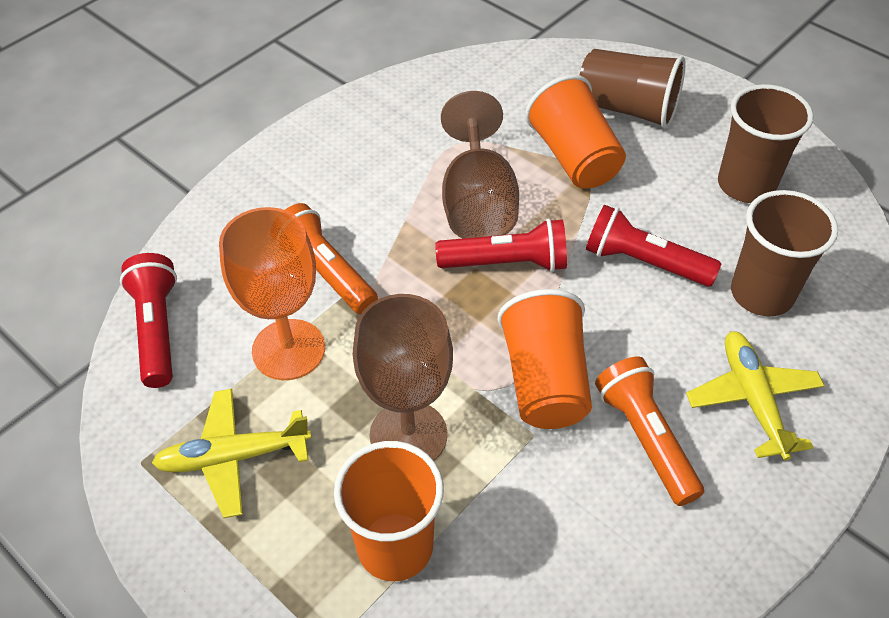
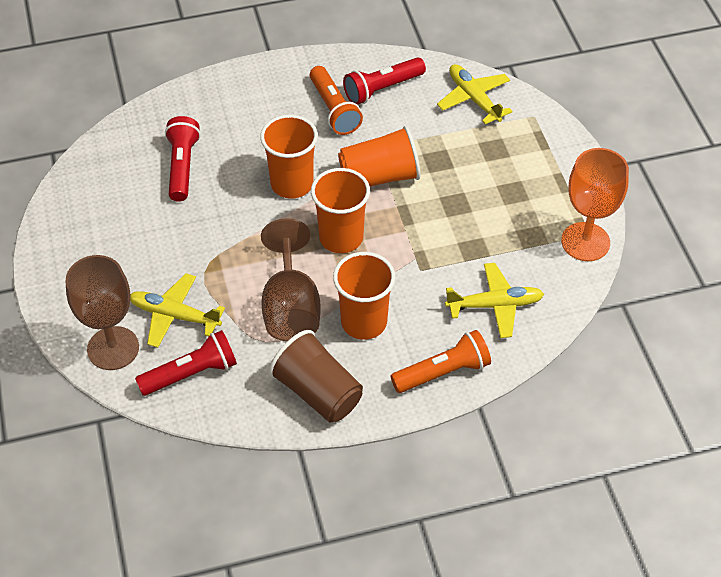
brown cup: 3 -> 1
orange cup: 3 -> 4
yellow plane: 2 -> 3

